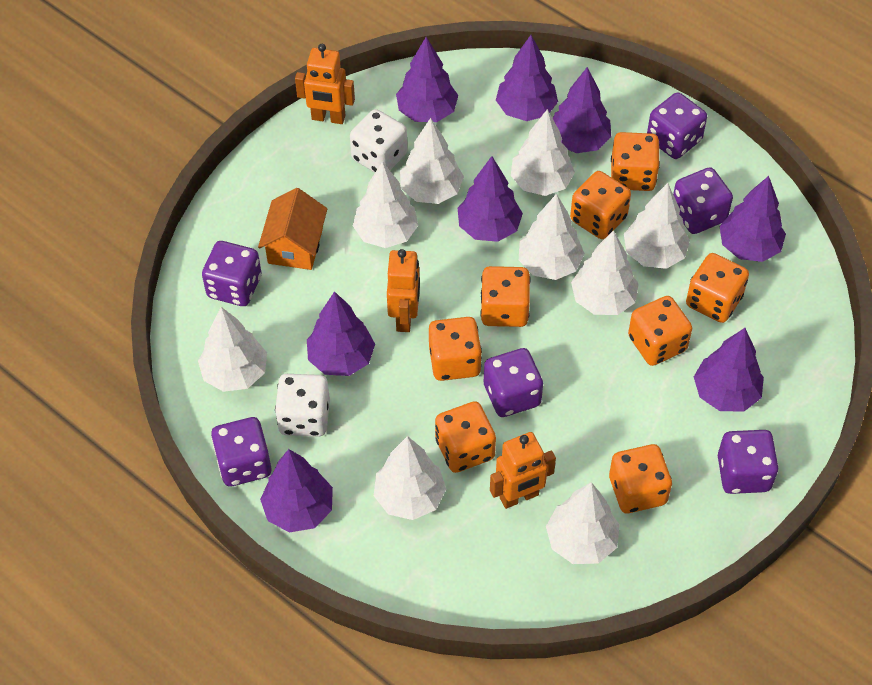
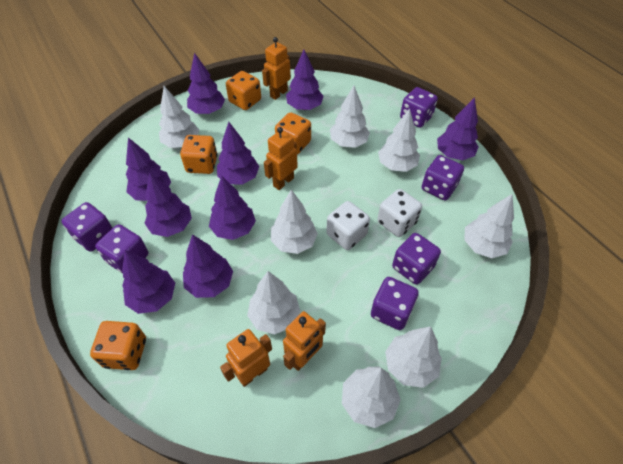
orange dice: 8 -> 4
orange house: 1 -> 0
orange robot: 3 -> 4
purple tree: 8 -> 9
white tree: 9 -> 8

